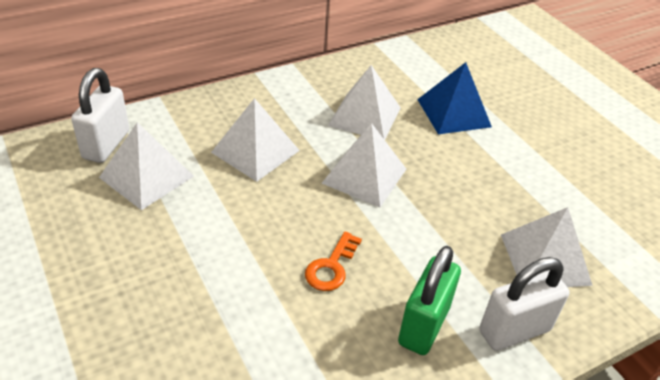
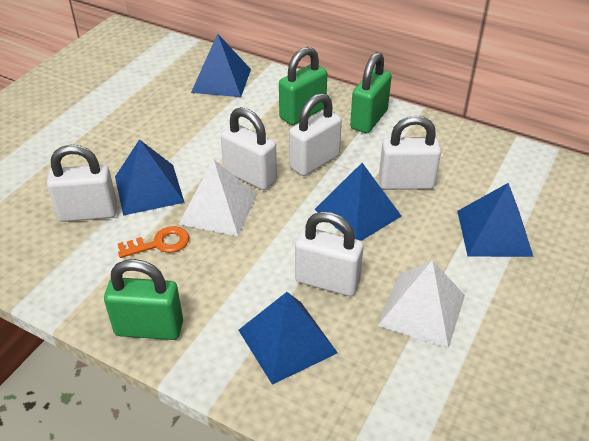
blue pyramid: 1 -> 5
green padlock: 1 -> 3
white padlock: 2 -> 5
white pyramid: 5 -> 2

